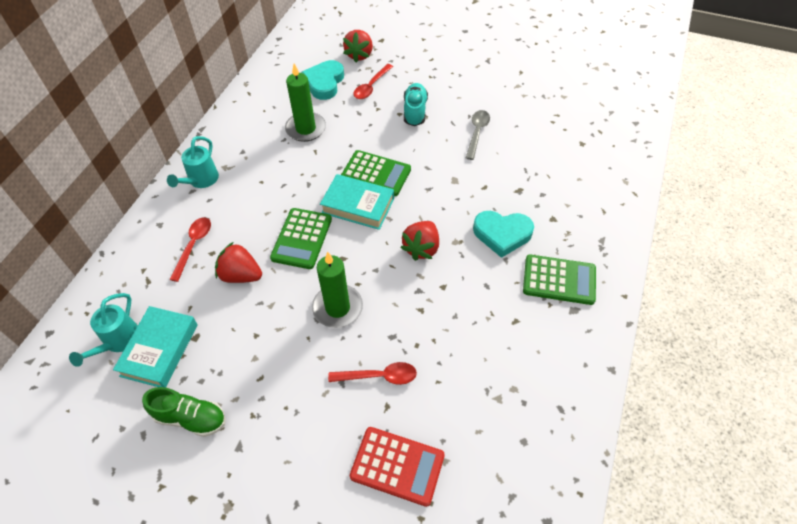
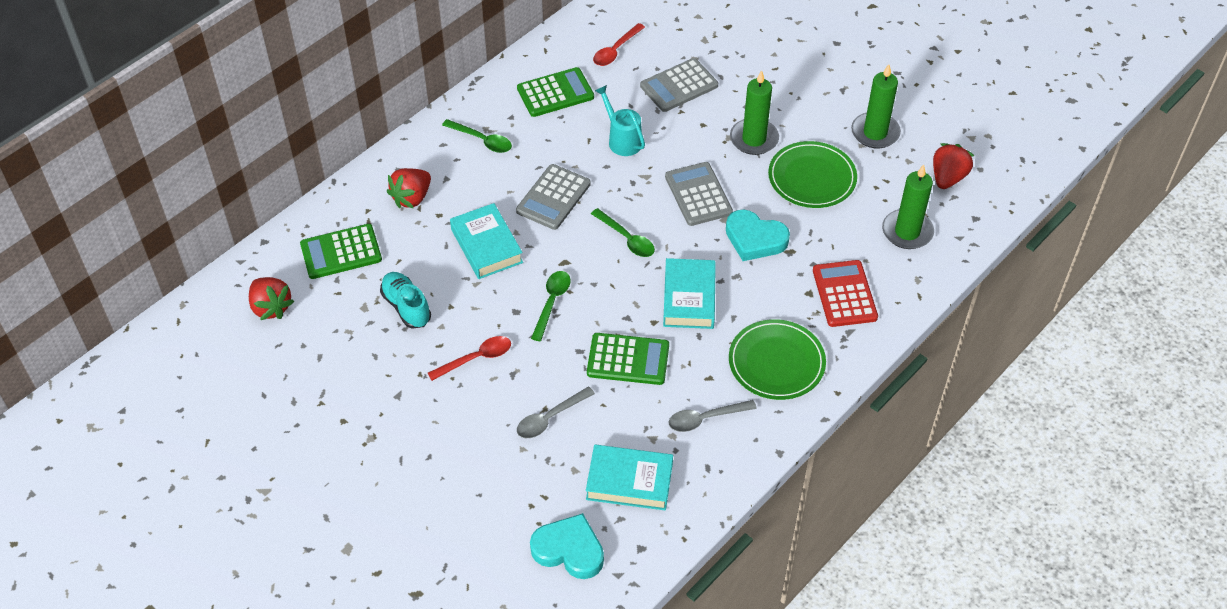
green candle: 2 -> 3
green plate: 0 -> 2
green shoe: 1 -> 0
green spoon: 0 -> 3
grey calculator: 0 -> 3
grey spoon: 1 -> 2
red spoon: 3 -> 2
turquoise book: 2 -> 3
turquoise watering can: 2 -> 1

